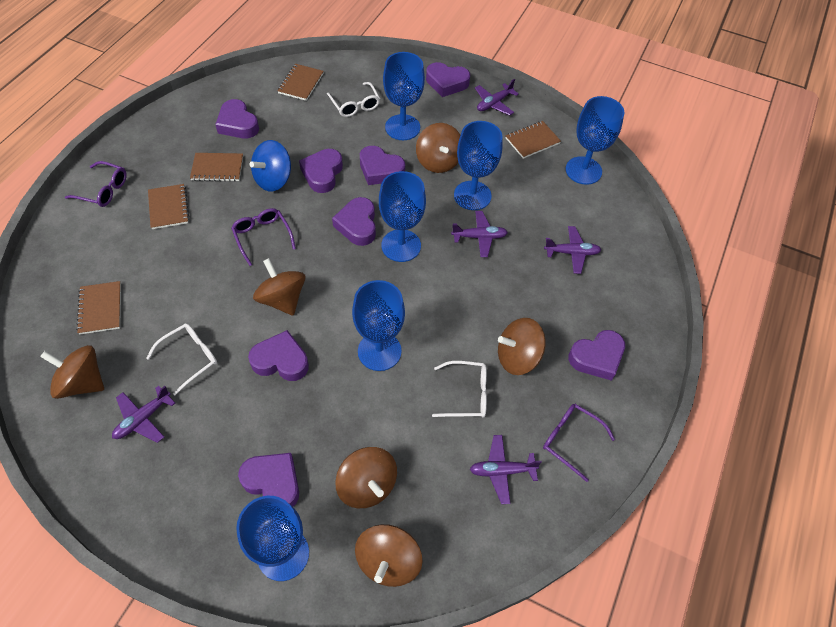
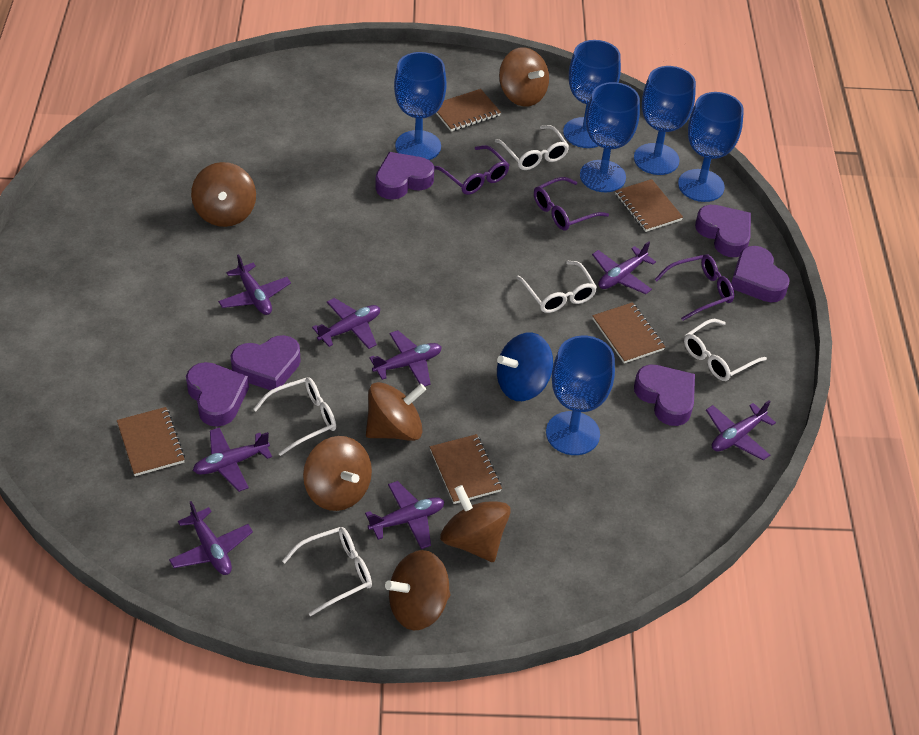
purple heart: 8 -> 6
purple plane: 5 -> 8
white glasses: 3 -> 5

